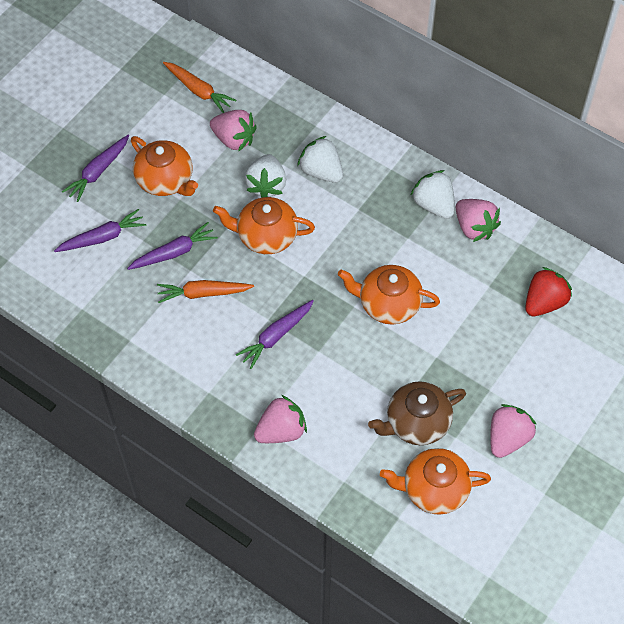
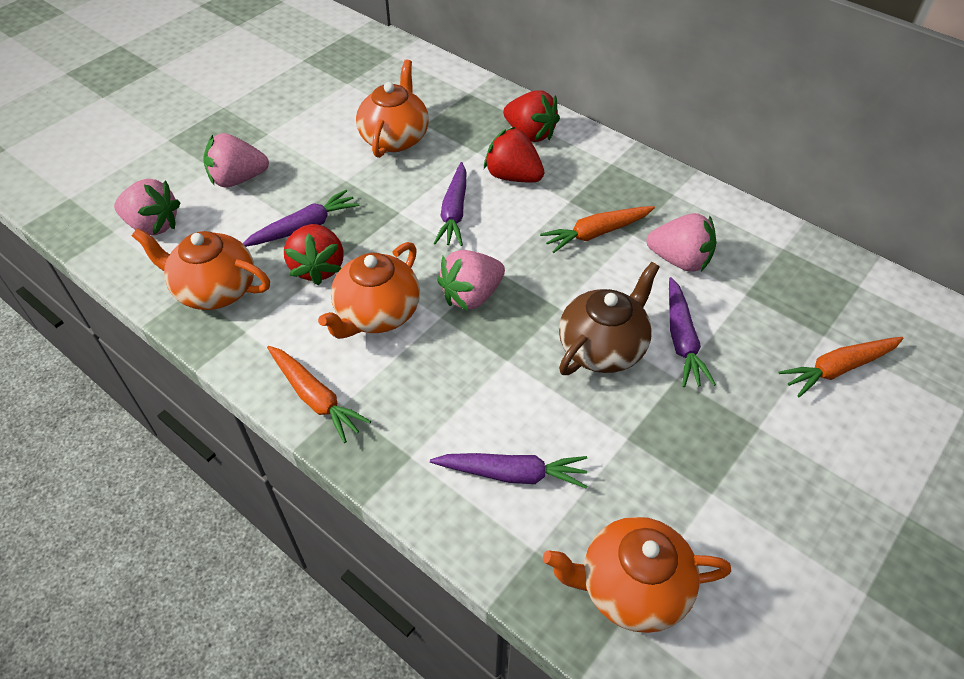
orange carrot: 2 -> 3
red strawberry: 1 -> 3
white strawberry: 3 -> 0

